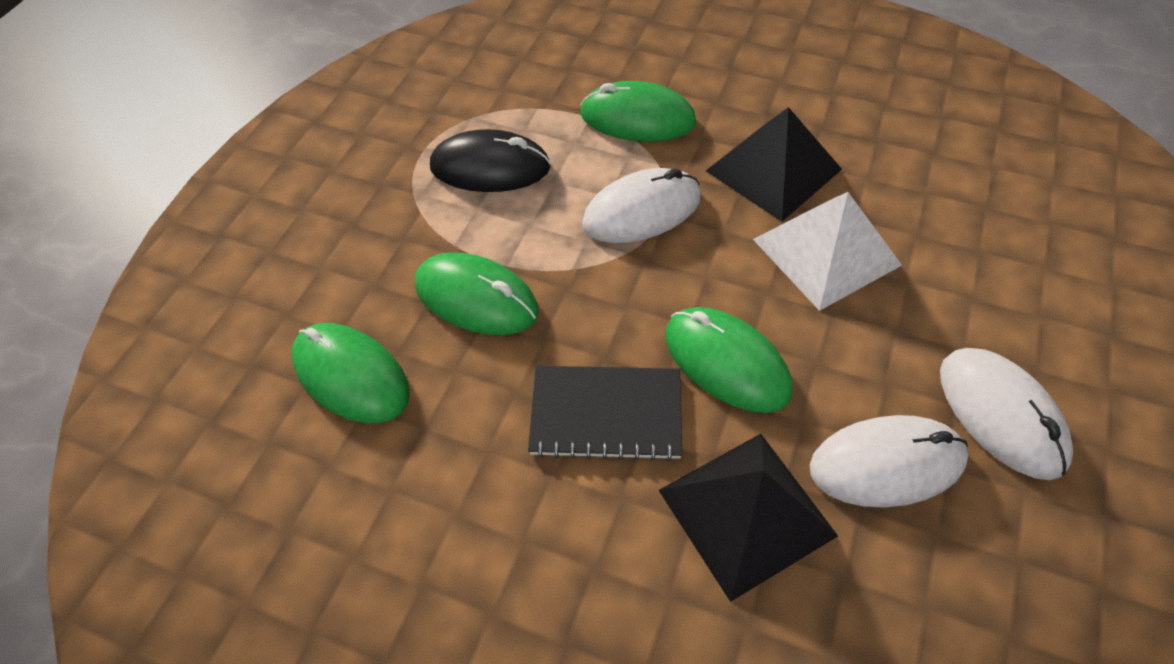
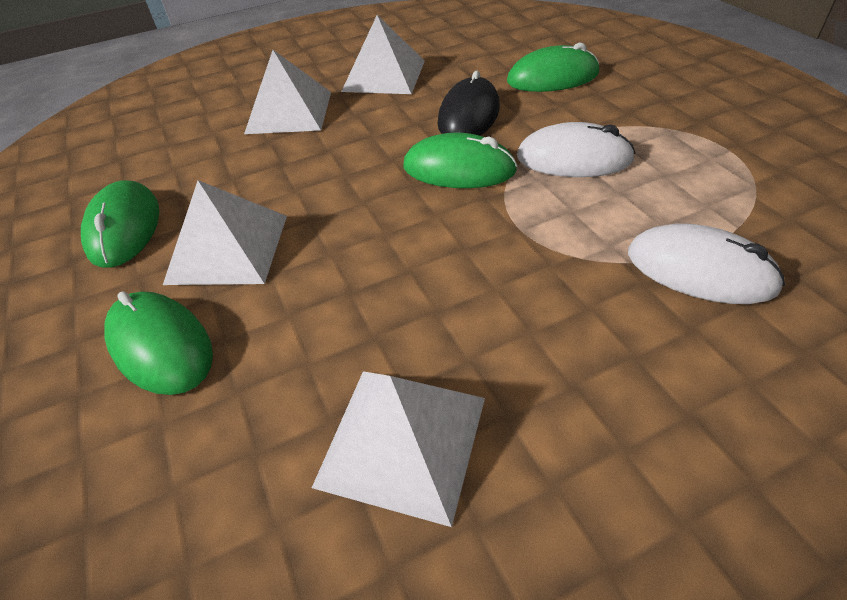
black notebook: 1 -> 0
black pyramid: 2 -> 0
white mouse: 3 -> 2
white pyramid: 1 -> 4

